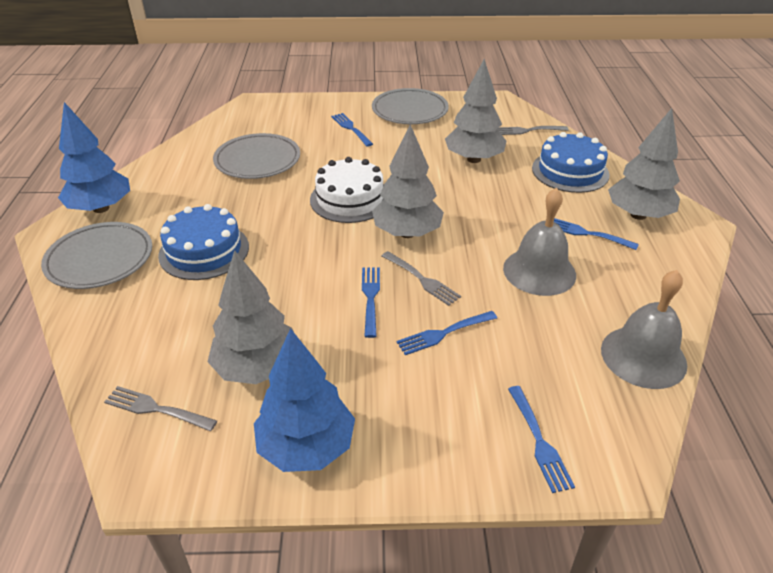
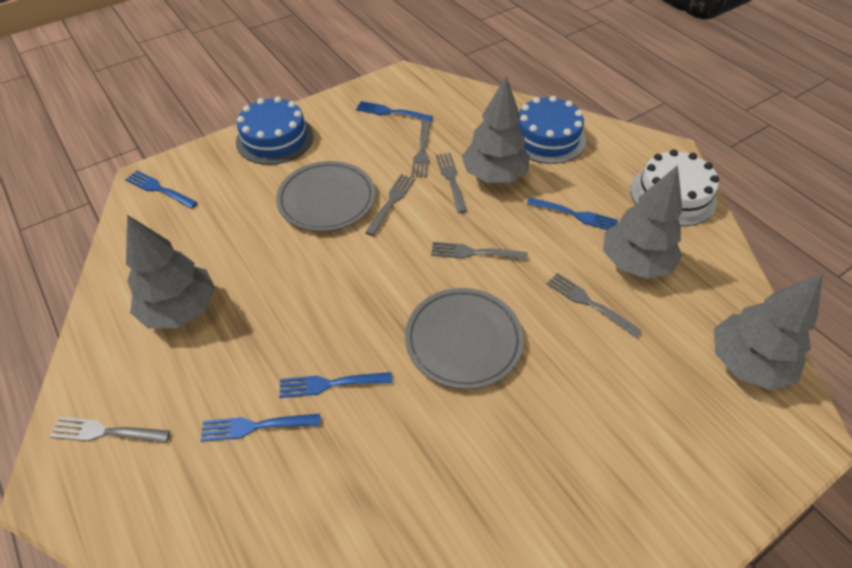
blue tree: 2 -> 0
grey bell: 2 -> 0
grey fork: 3 -> 6
grey plate: 3 -> 2

